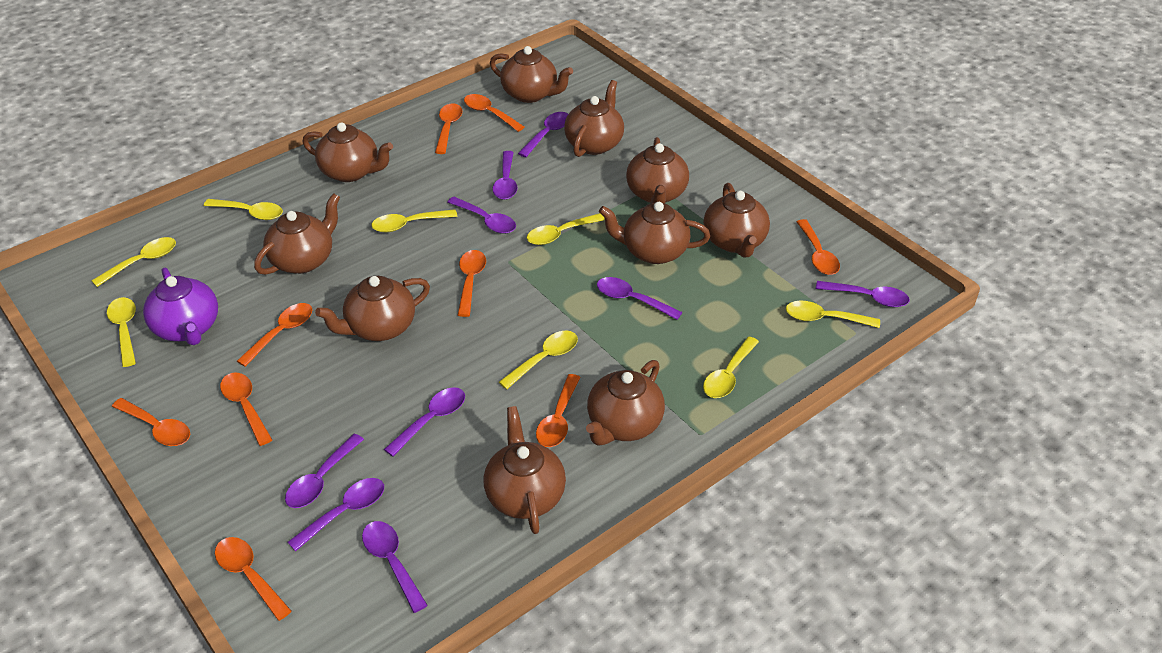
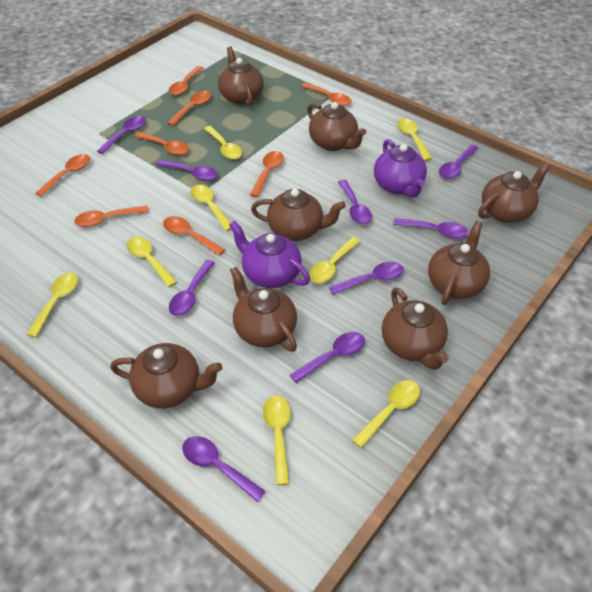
brown teapot: 10 -> 8
orange spoon: 9 -> 8
purple teapot: 1 -> 2

